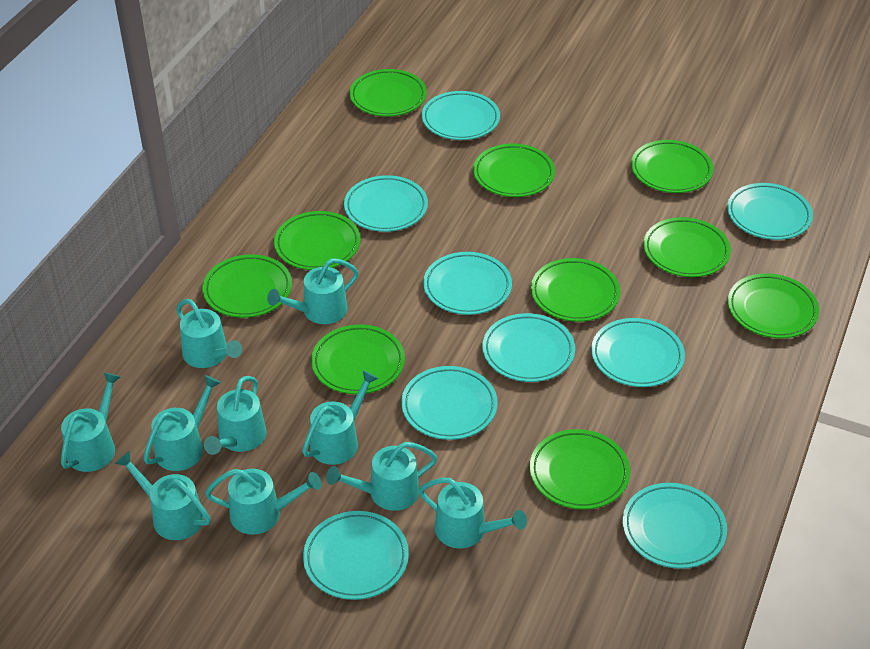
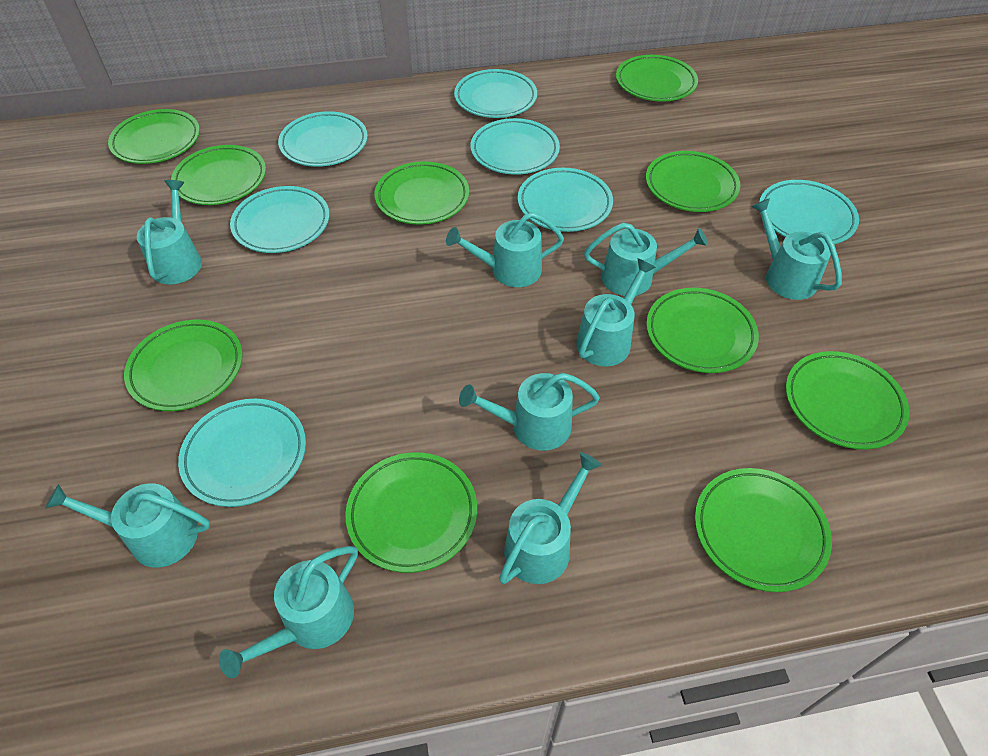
turquoise plate: 9 -> 7
turquoise watering can: 10 -> 9

